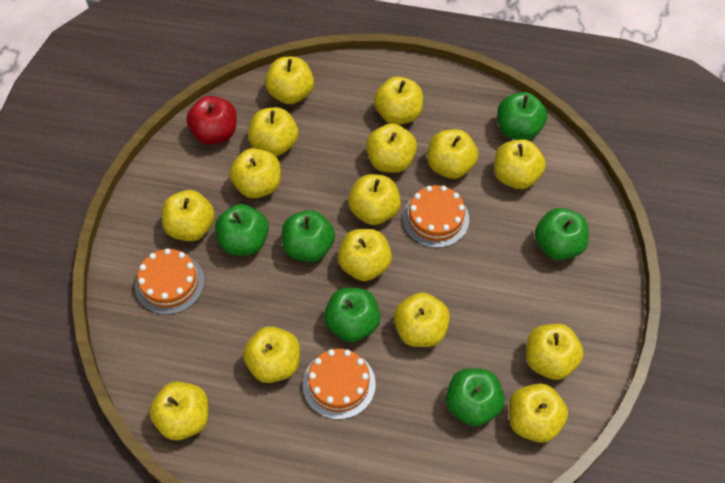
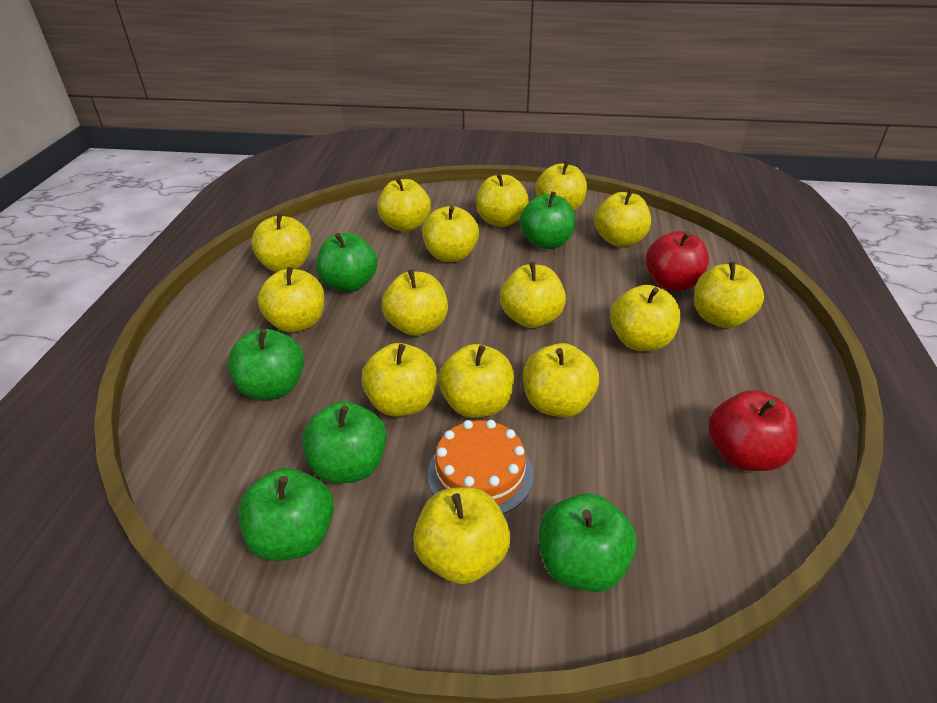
orange cake: 3 -> 1
red apple: 1 -> 2

